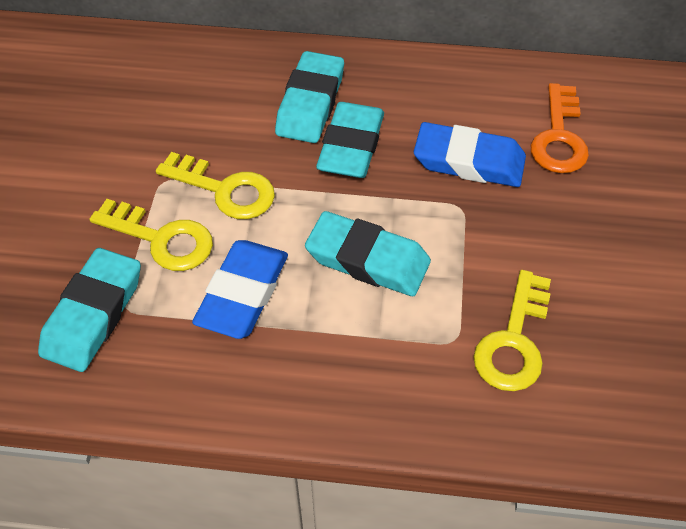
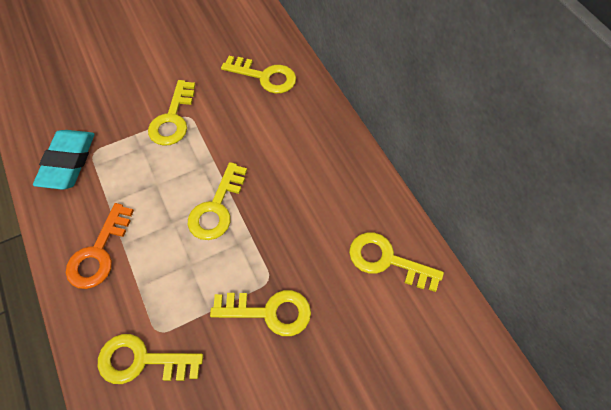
blue eraser: 2 -> 0
turquoise eraser: 4 -> 1
yellow key: 3 -> 6

